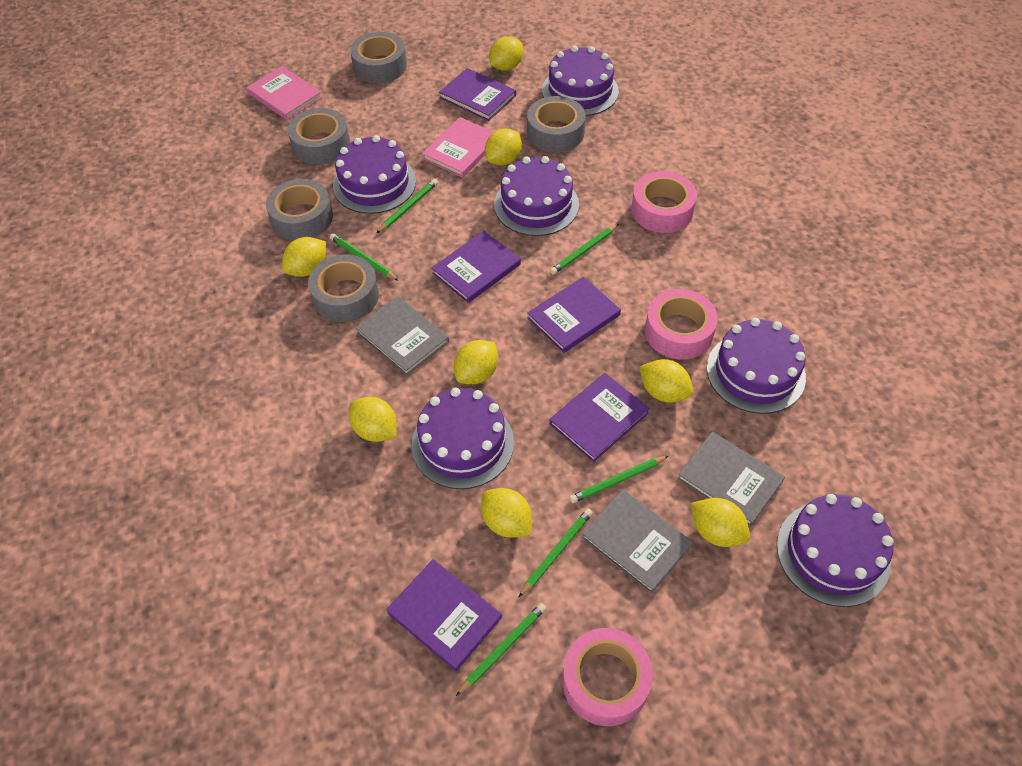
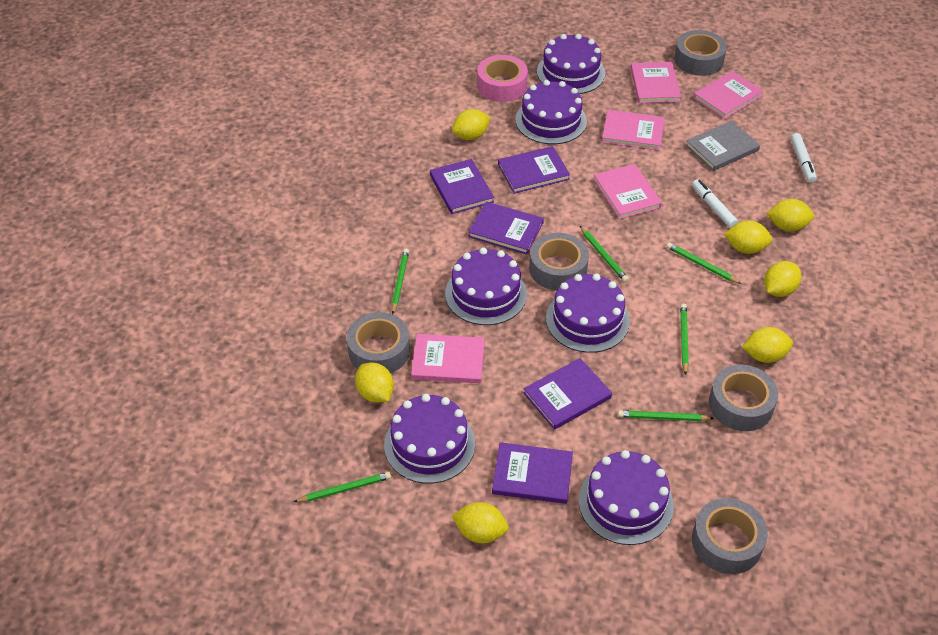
grey book: 3 -> 1
pink book: 2 -> 5
pink tape: 3 -> 1
white marker: 0 -> 2
yellow lemon: 8 -> 7

